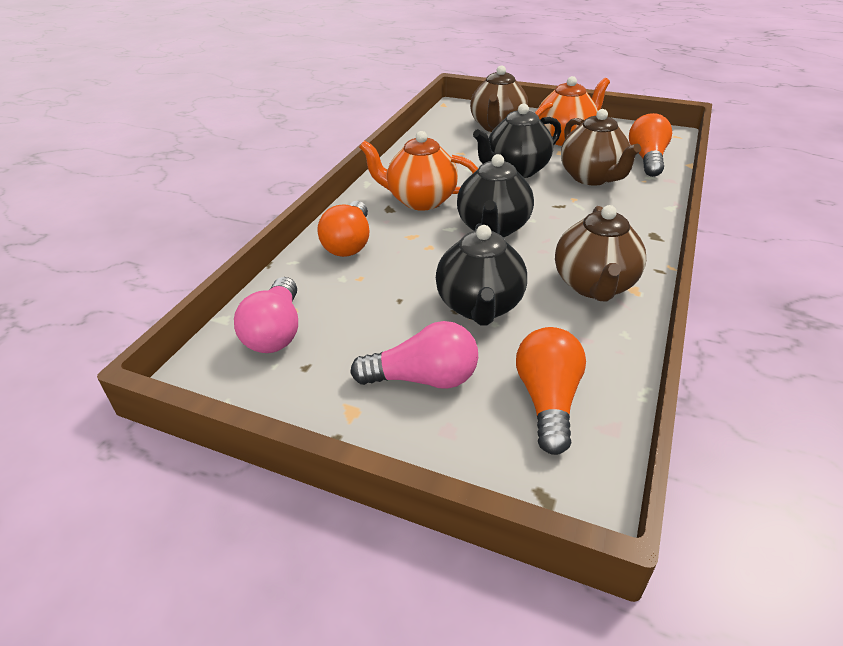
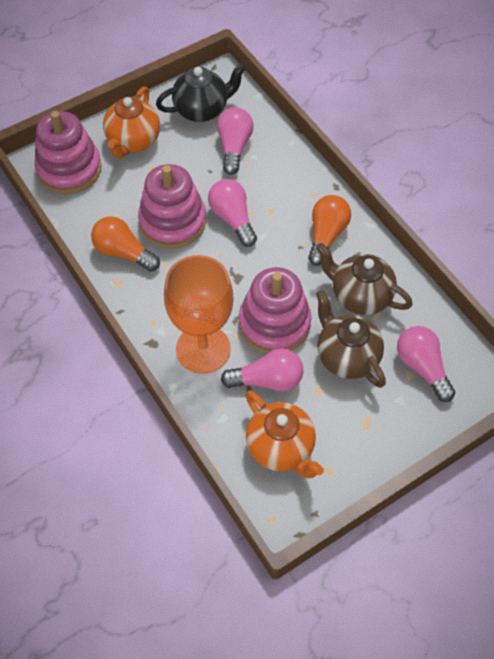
black teapot: 3 -> 1
brown teapot: 3 -> 2
orange goblet: 0 -> 1
orange light bulb: 3 -> 2
pink light bulb: 2 -> 4
pink stacking toy: 0 -> 3

